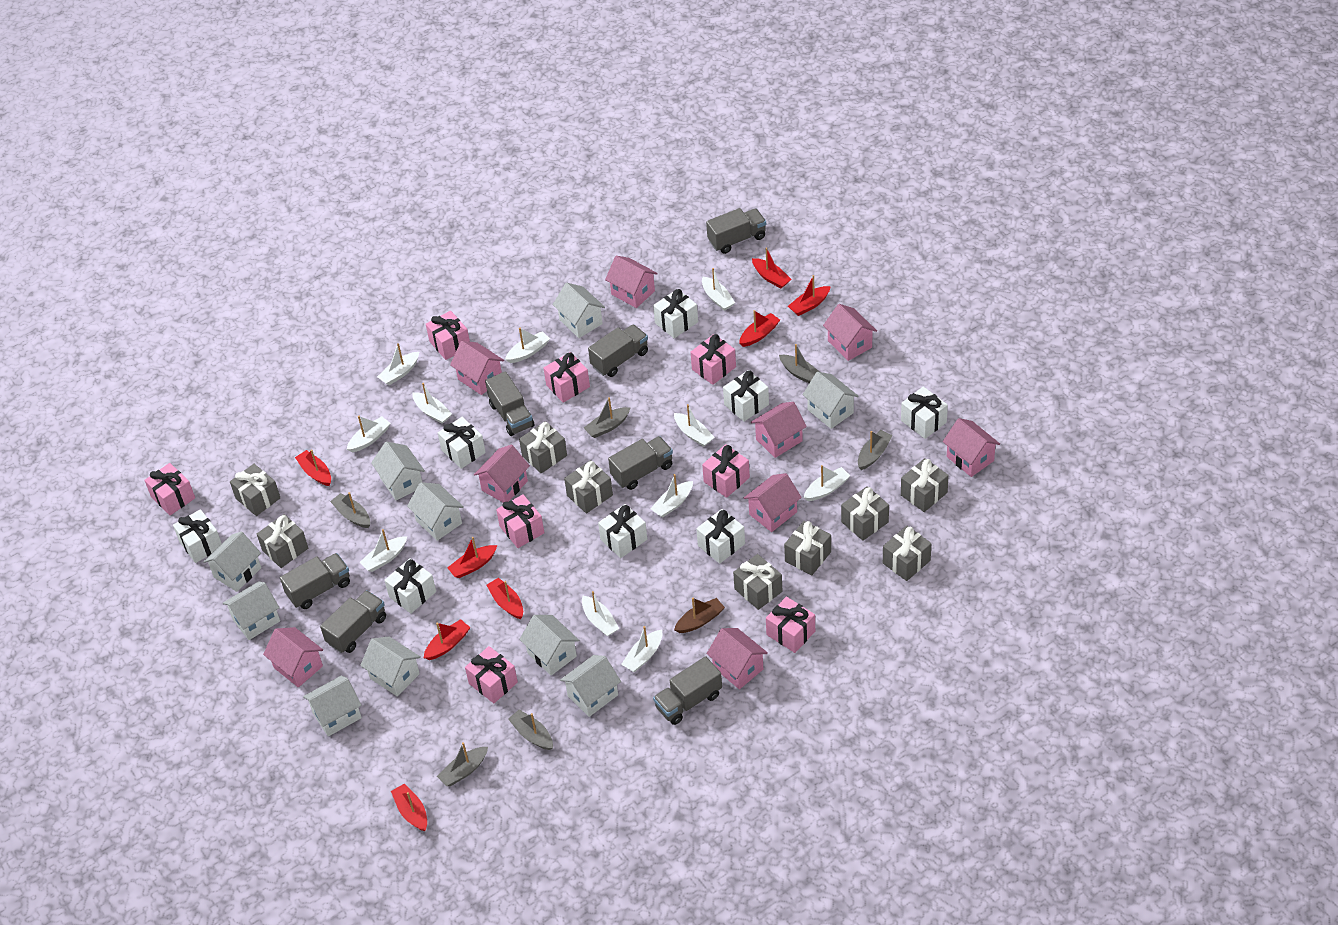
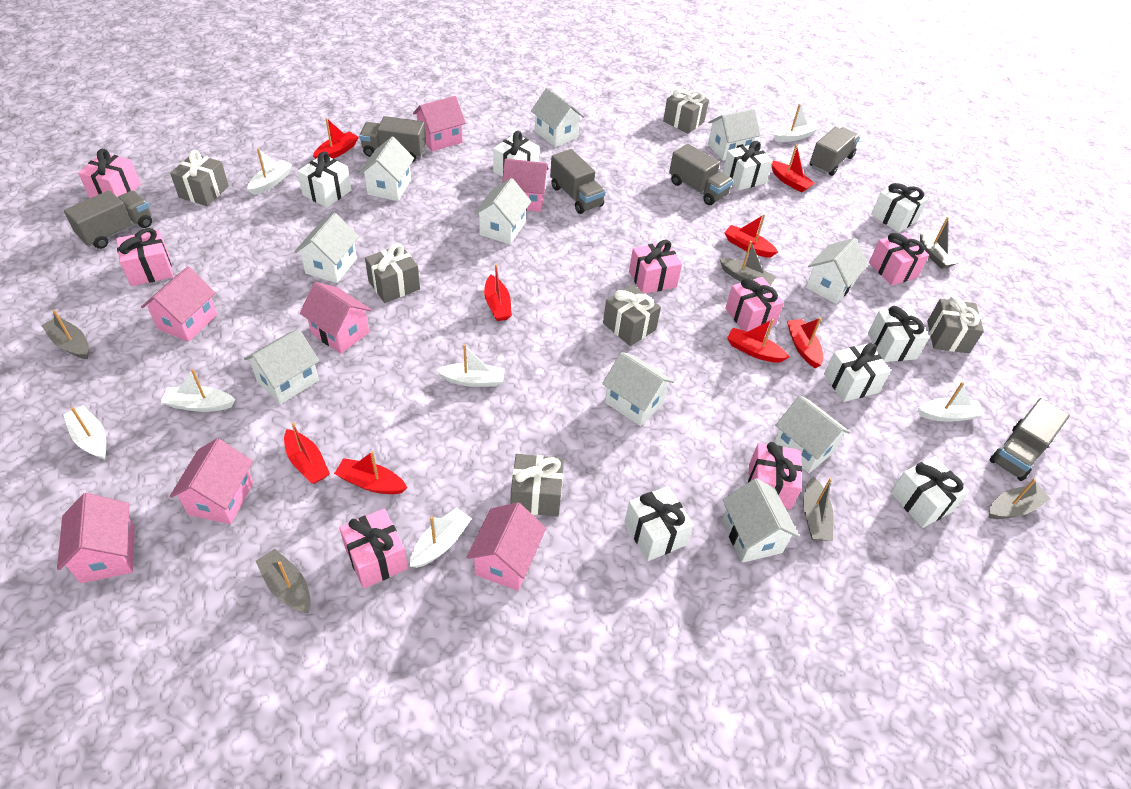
brown boat: 1 -> 0
grey gift: 9 -> 6
grey truck: 7 -> 6
pink gift: 8 -> 7
pink house: 9 -> 7
white boat: 11 -> 7

